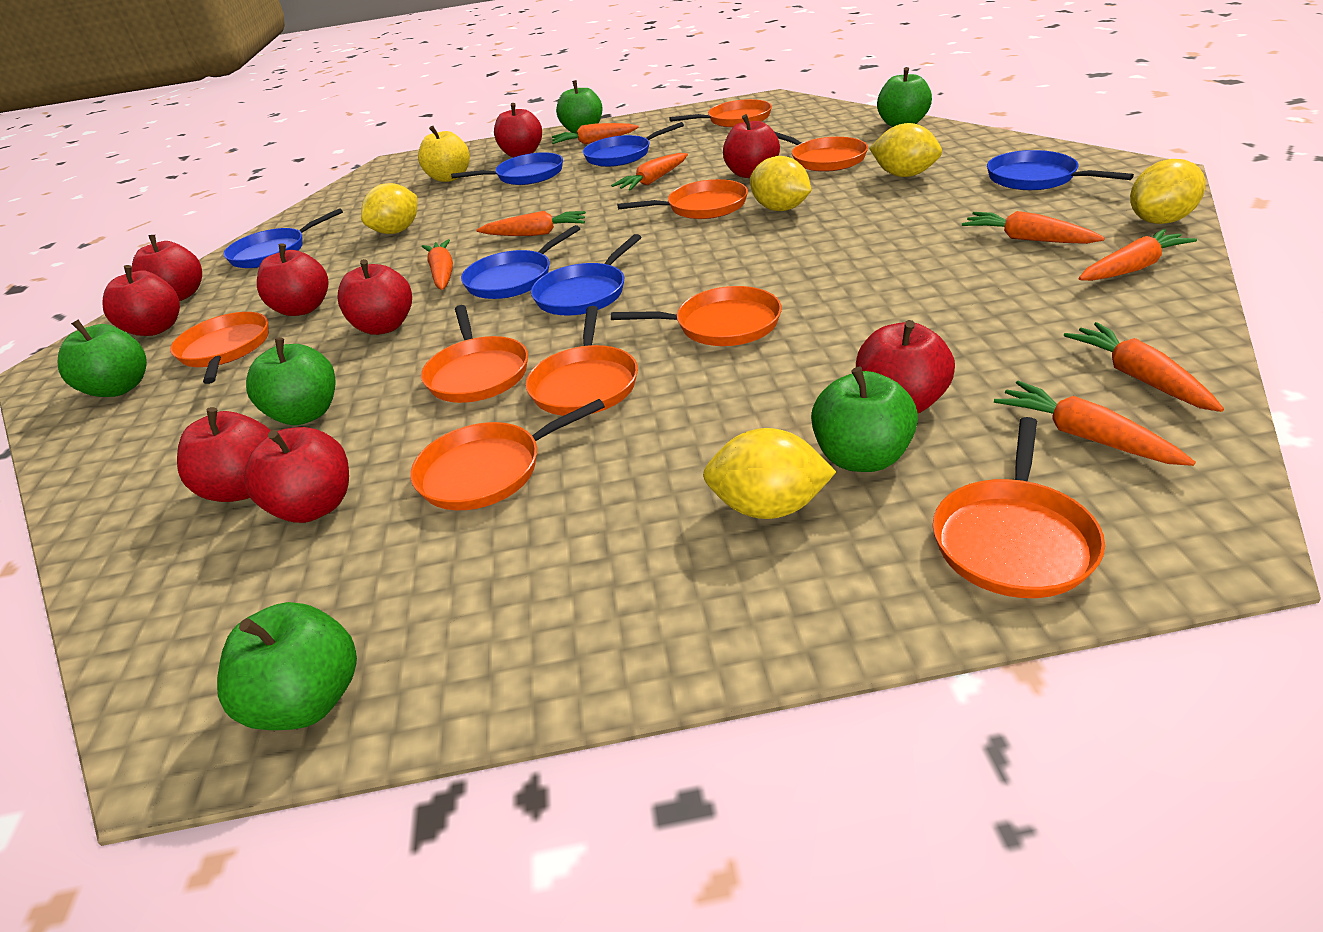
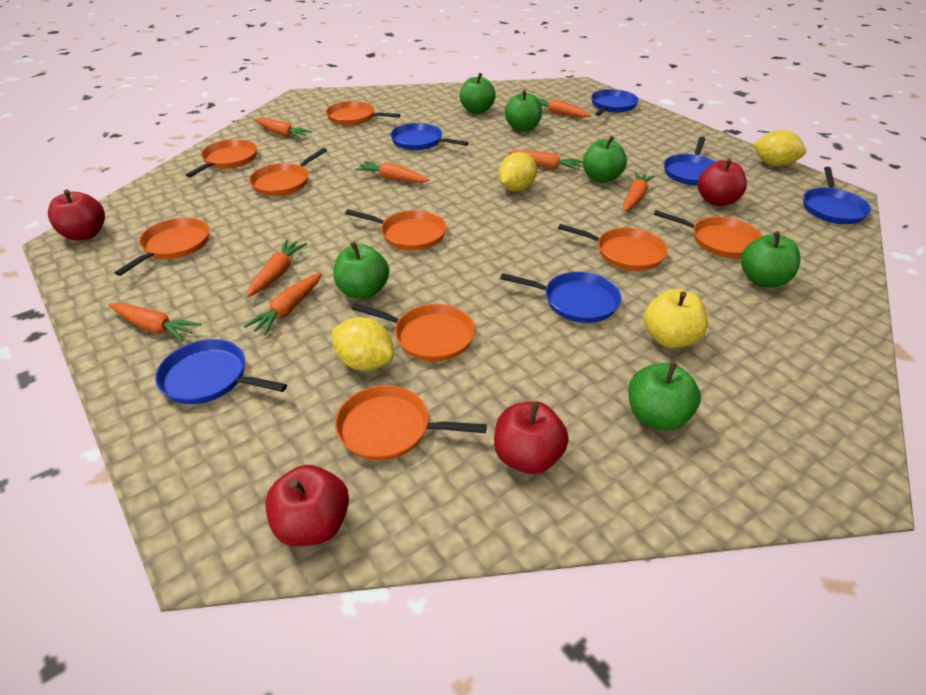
red apple: 9 -> 4
yellow lemon: 5 -> 3

